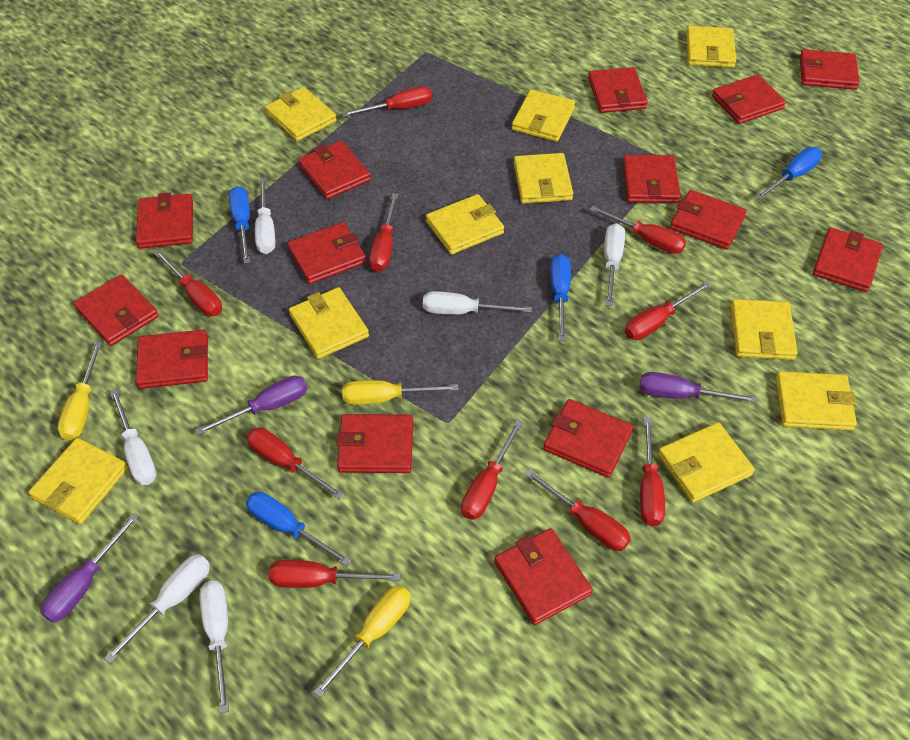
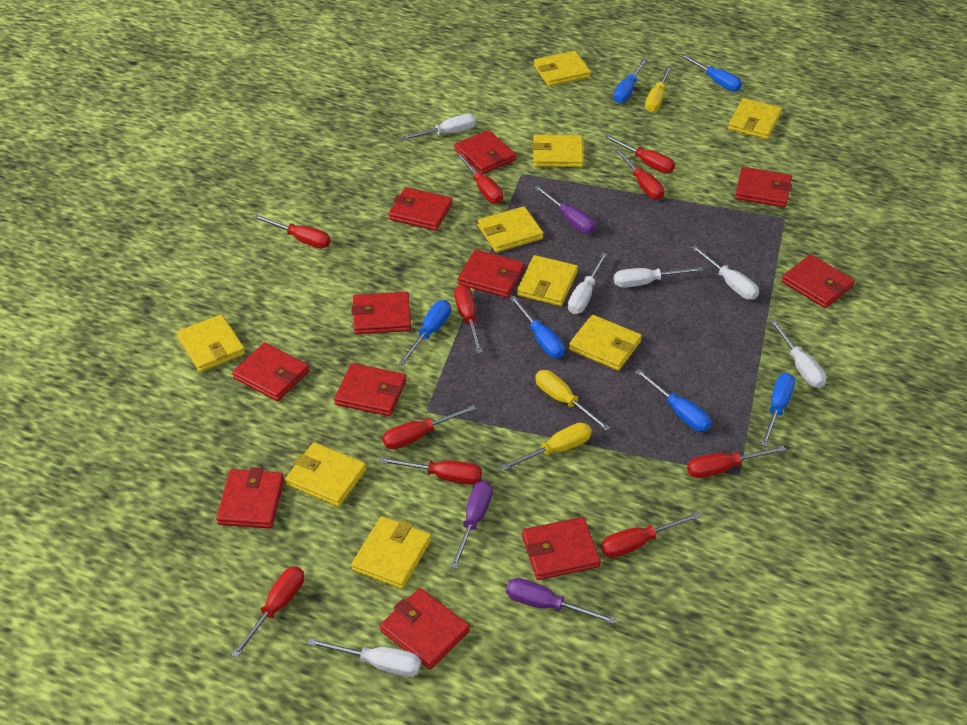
blue screwdriver: 4 -> 6
red wallet: 14 -> 11
yellow wallet: 10 -> 9

